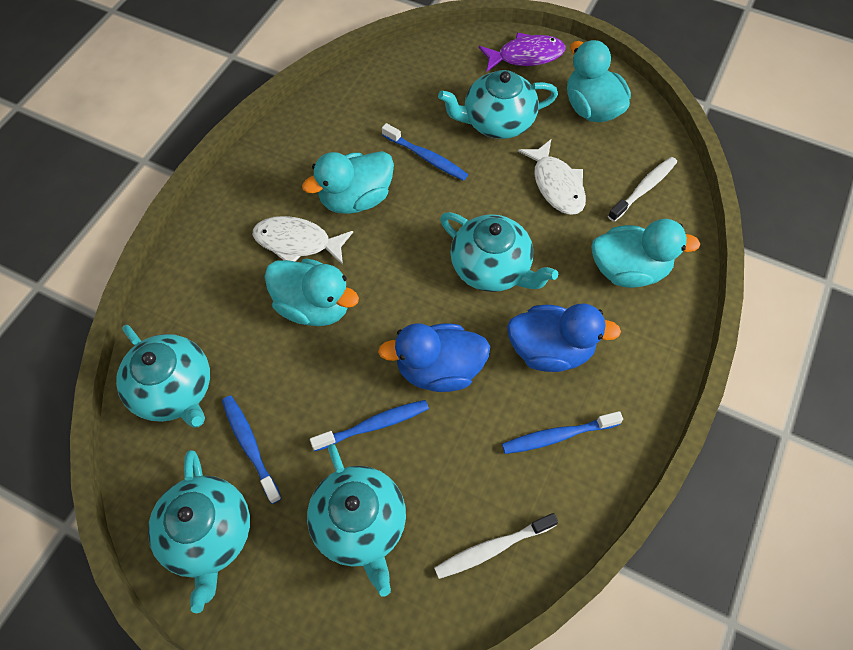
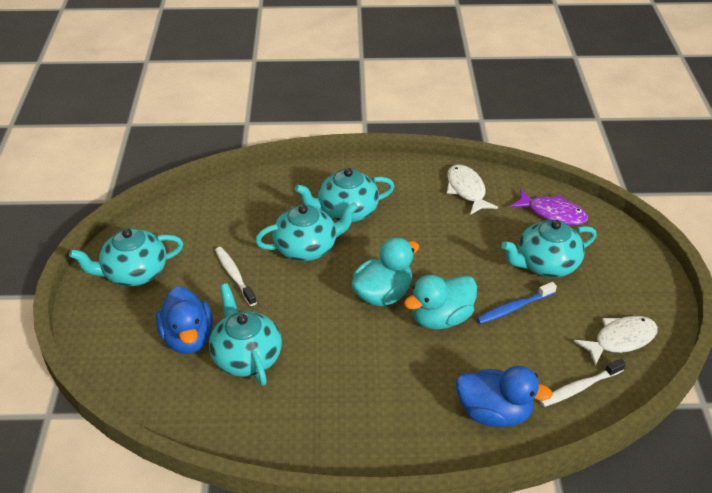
blue toothbrush: 4 -> 1
turquoise duck: 4 -> 2

